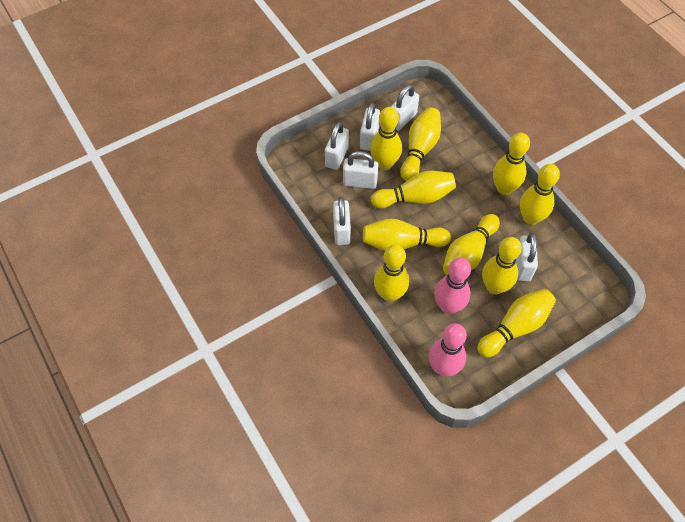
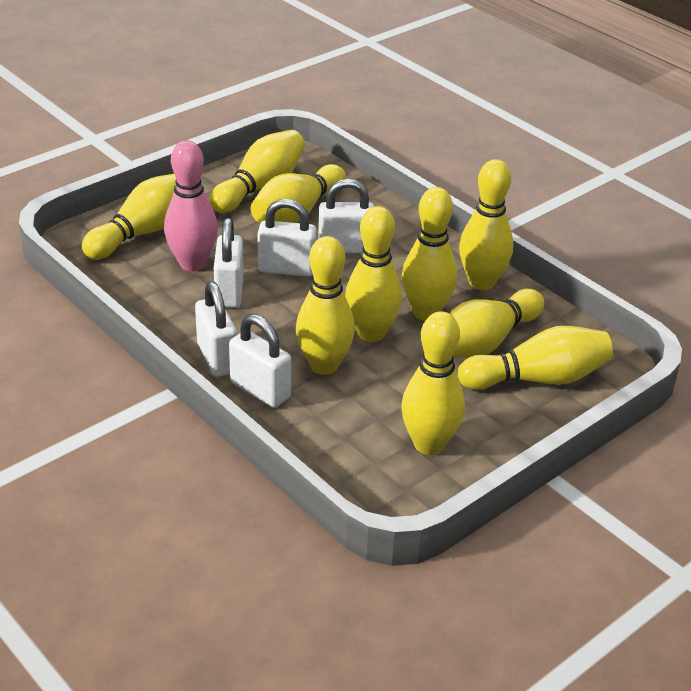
pink bowling pin: 2 -> 1
white padlock: 6 -> 5

